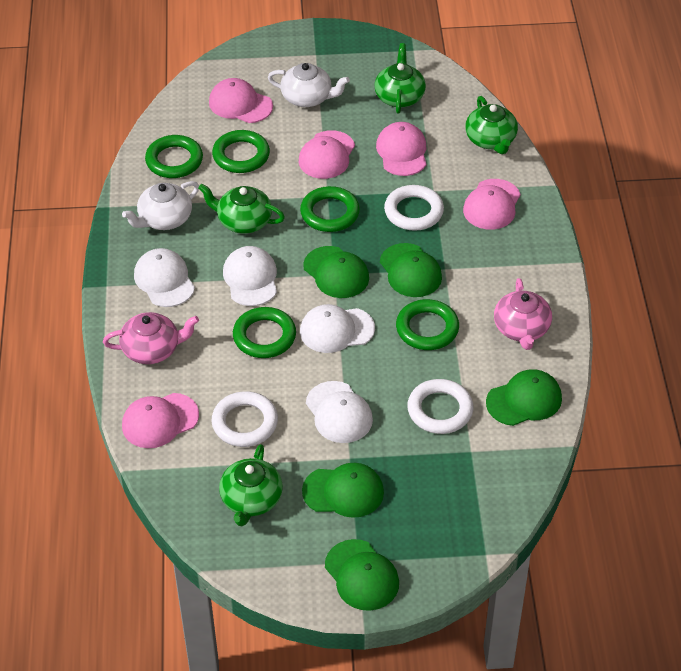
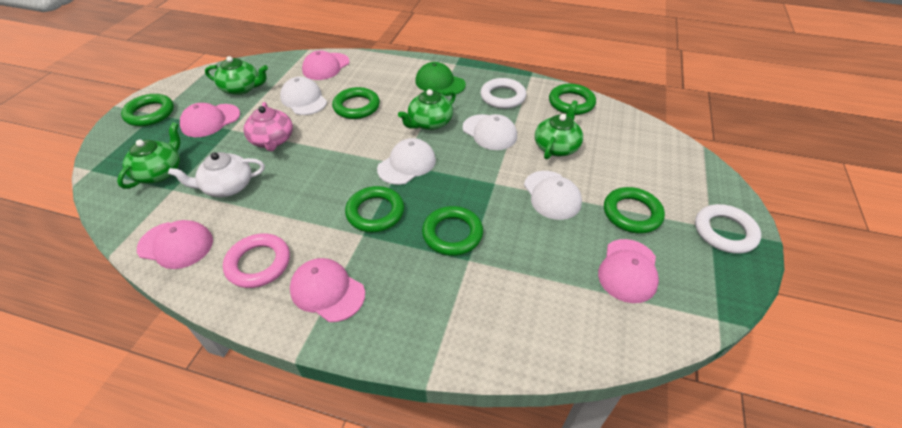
green cap: 5 -> 1
green ring: 5 -> 6
pink ring: 0 -> 1
pink teapot: 2 -> 1
white ring: 3 -> 2
white teapot: 2 -> 1

